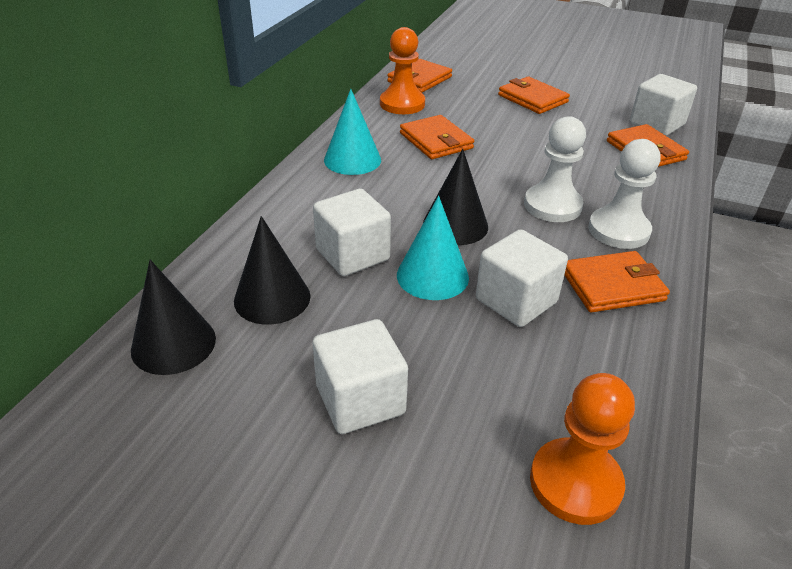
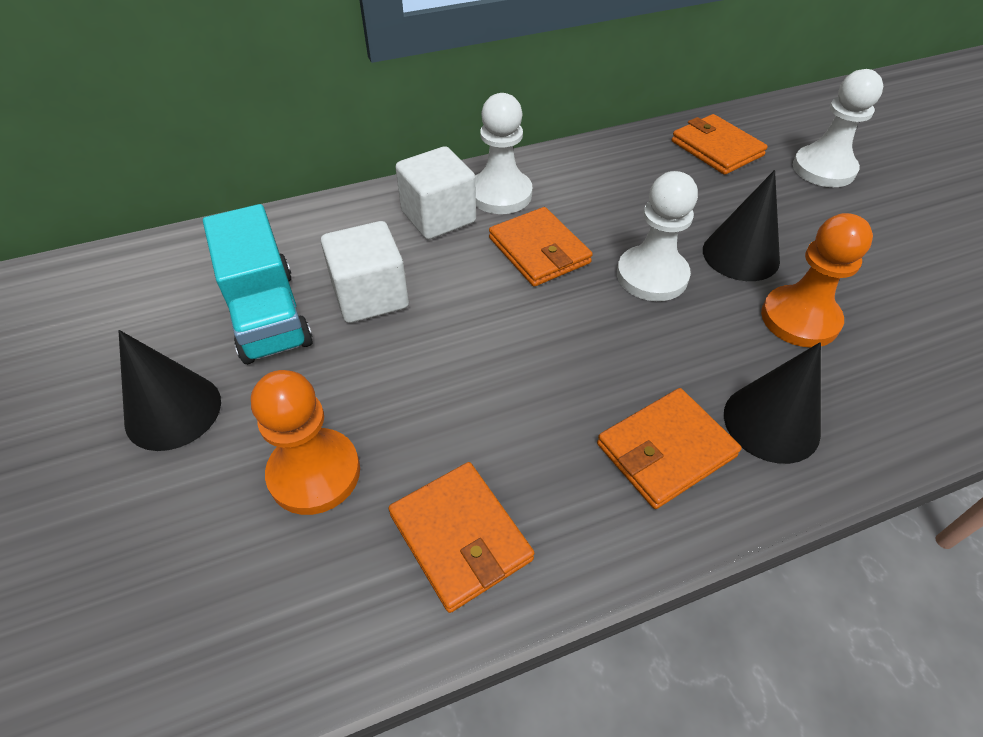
orange wallet: 5 -> 4
turquoise cone: 2 -> 0
turquoise truck: 0 -> 1
white cube: 4 -> 2
white pawn: 2 -> 3

